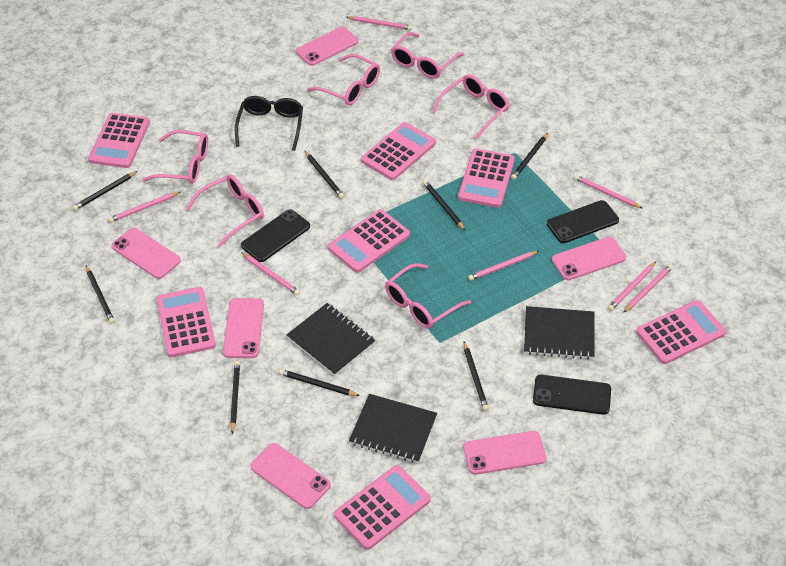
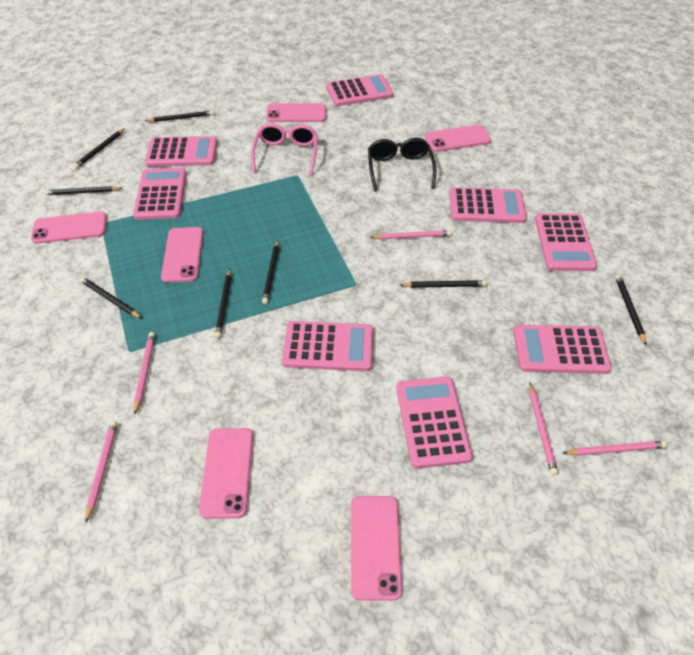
black notebook: 3 -> 0
black phone: 3 -> 0
pink calculator: 7 -> 8
pink glasses: 6 -> 1
pink pencil: 7 -> 5

